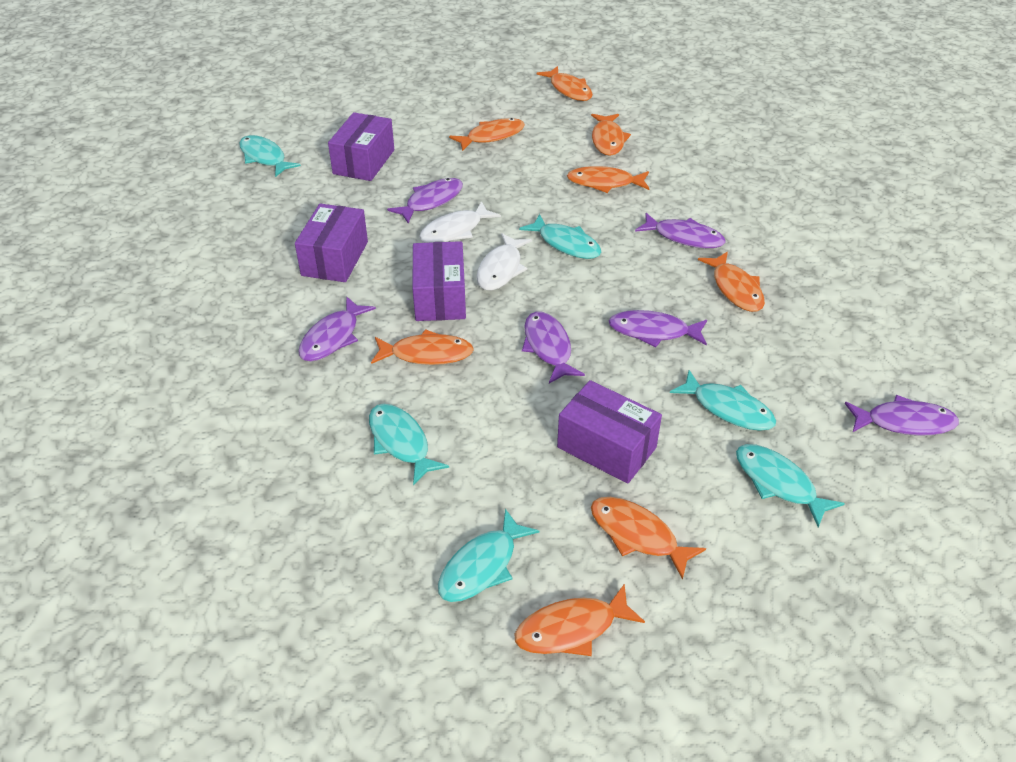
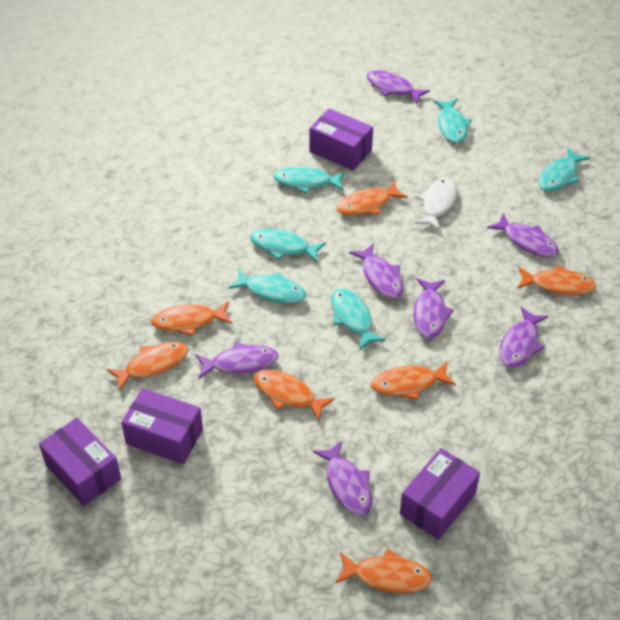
orange fish: 8 -> 7
purple fish: 6 -> 7
white fish: 2 -> 1

